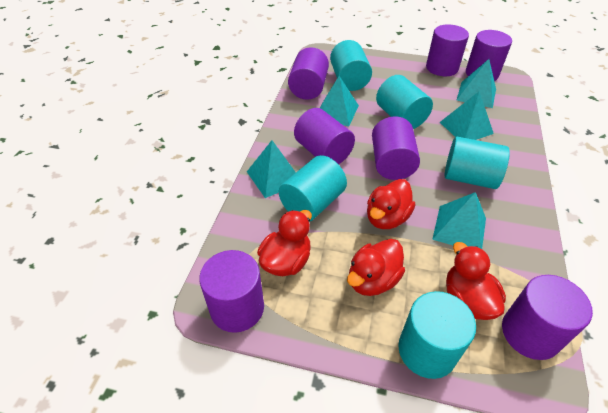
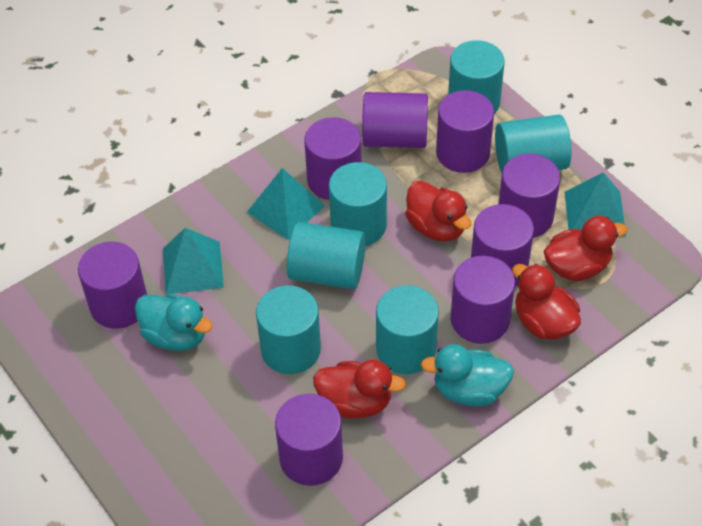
purple cylinder: 7 -> 8
turquoise cylinder: 5 -> 6
turquoise duck: 0 -> 2
turquoise pyramid: 5 -> 3

